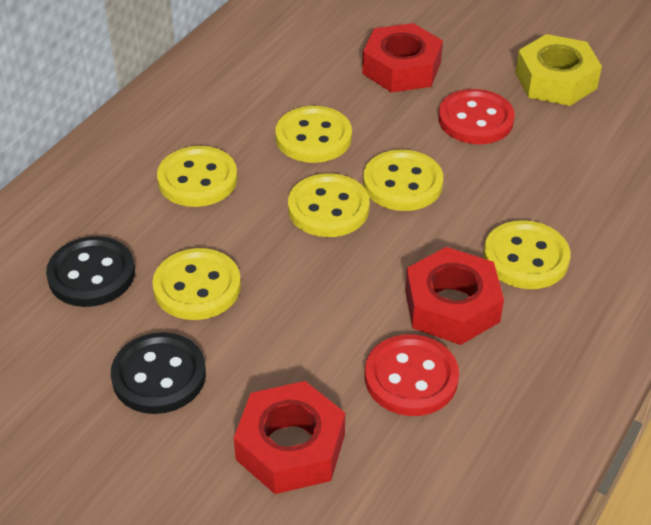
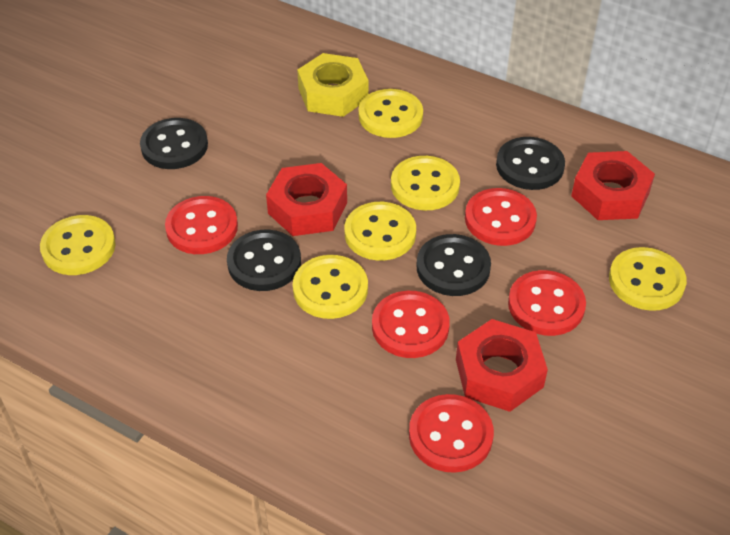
black button: 2 -> 4
red button: 2 -> 5

